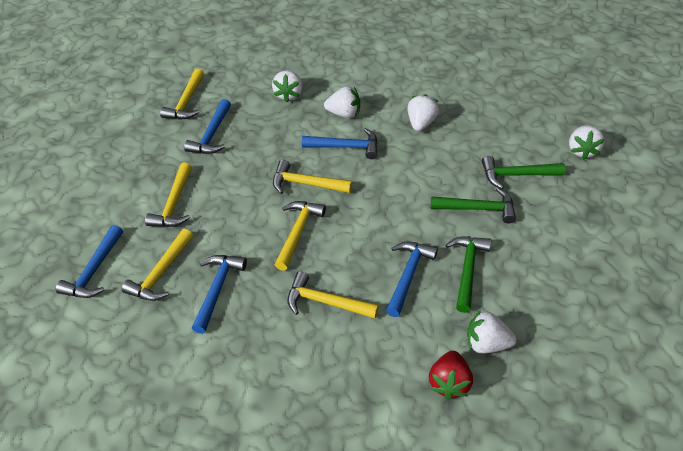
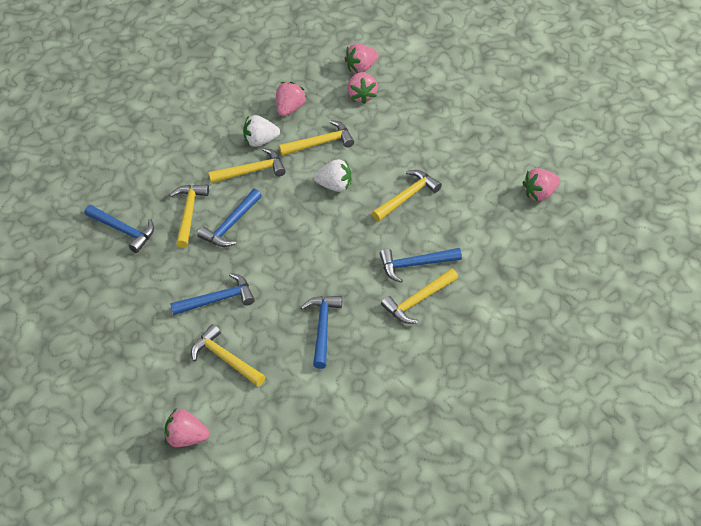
green hammer: 3 -> 0
pink strawberry: 0 -> 5
red strawberry: 1 -> 0
white strawberry: 5 -> 2

